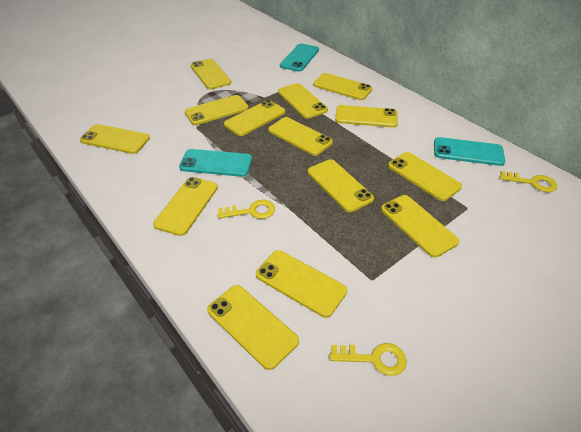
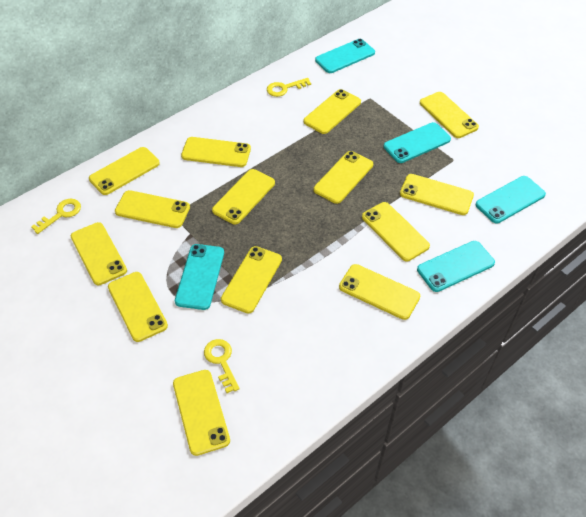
turquoise phone: 3 -> 5

